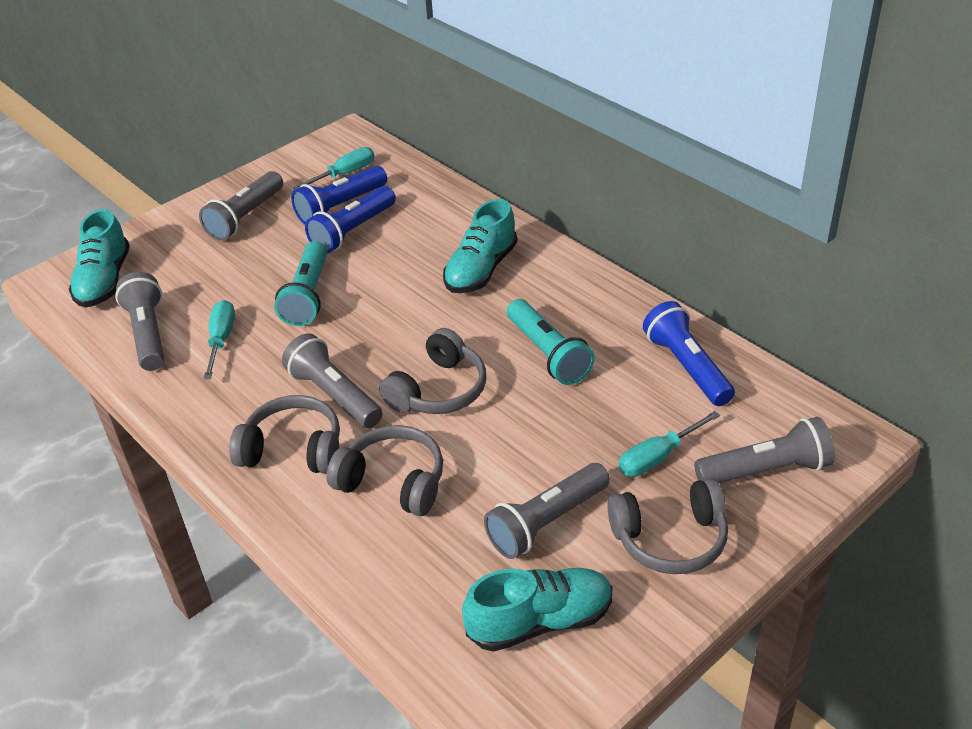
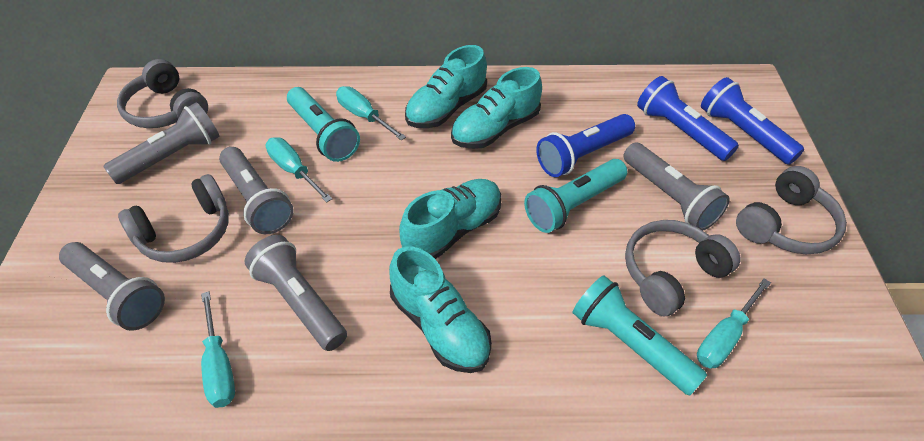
turquoise flashlight: 2 -> 3
turquoise screwdriver: 3 -> 4
turquoise shoe: 3 -> 4

